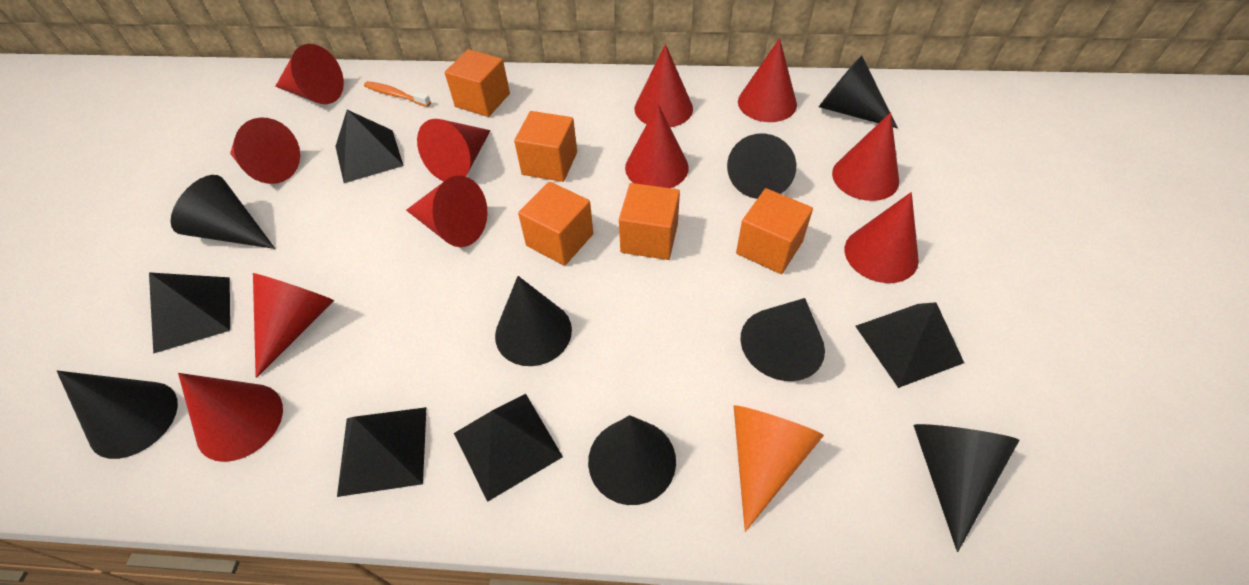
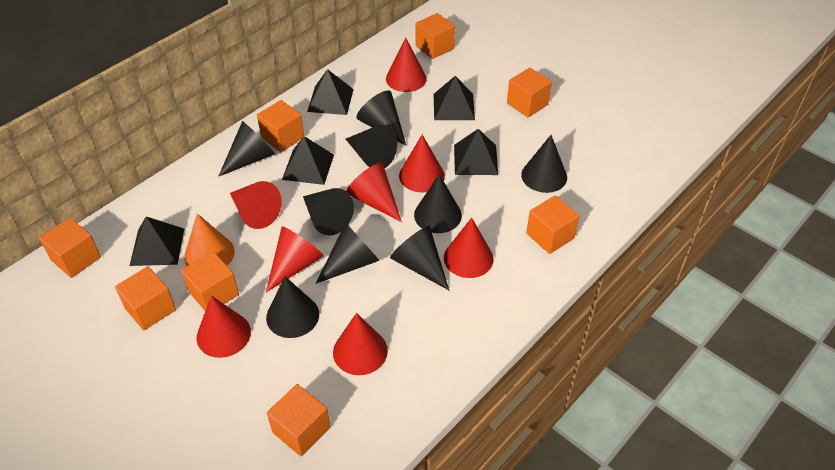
black cone: 8 -> 9
orange cube: 5 -> 8
orange toothbrush: 1 -> 0
red cone: 11 -> 8

